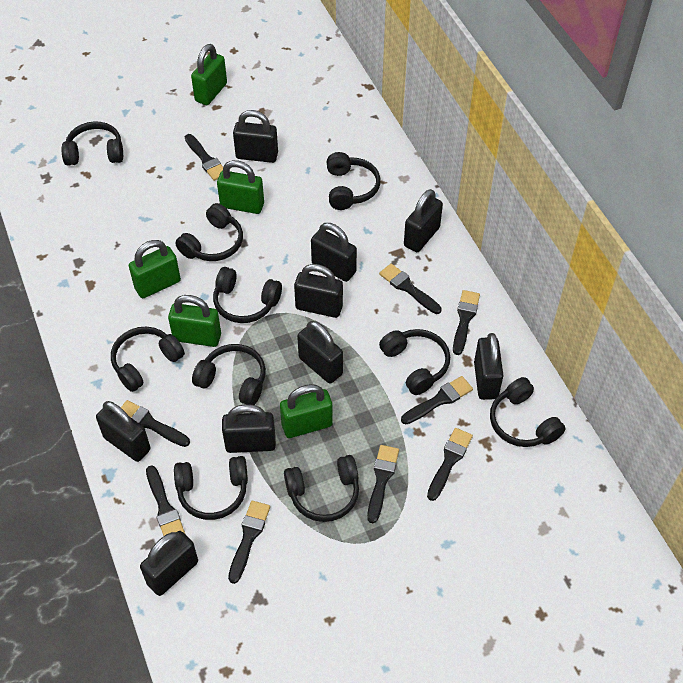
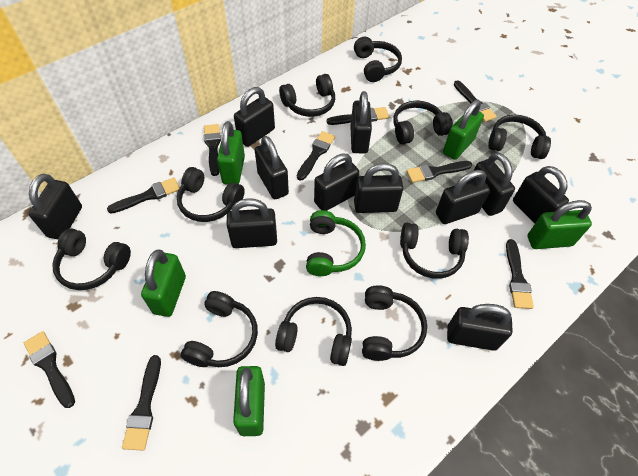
black padlock: 9 -> 11
green headphones: 0 -> 1

